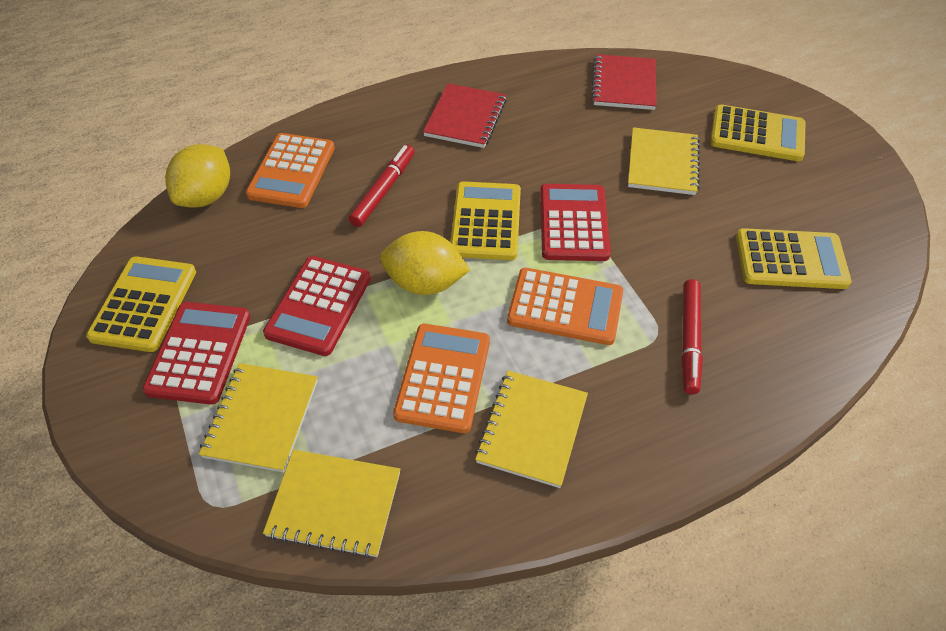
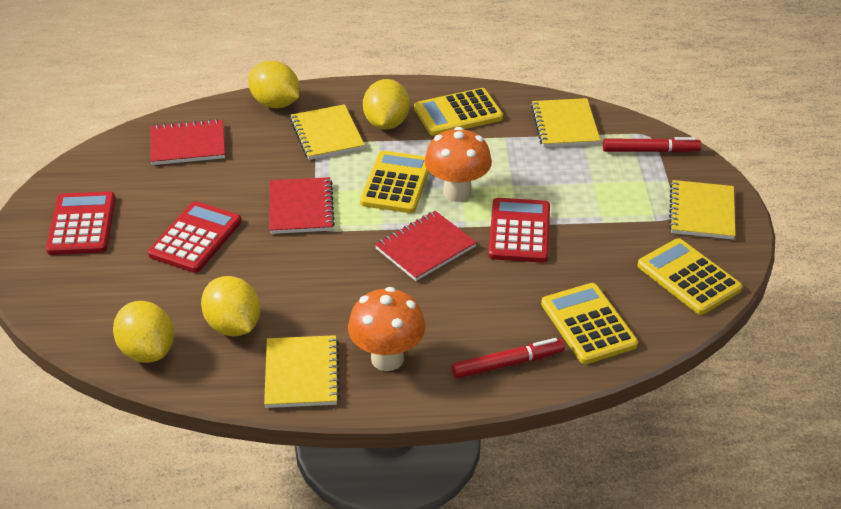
orange calculator: 3 -> 0
orange mushroom: 0 -> 2
red notebook: 2 -> 3
yellow lemon: 2 -> 4

